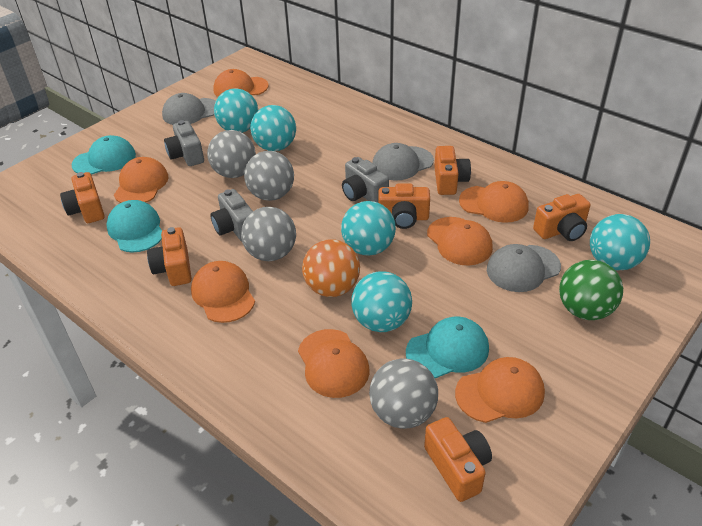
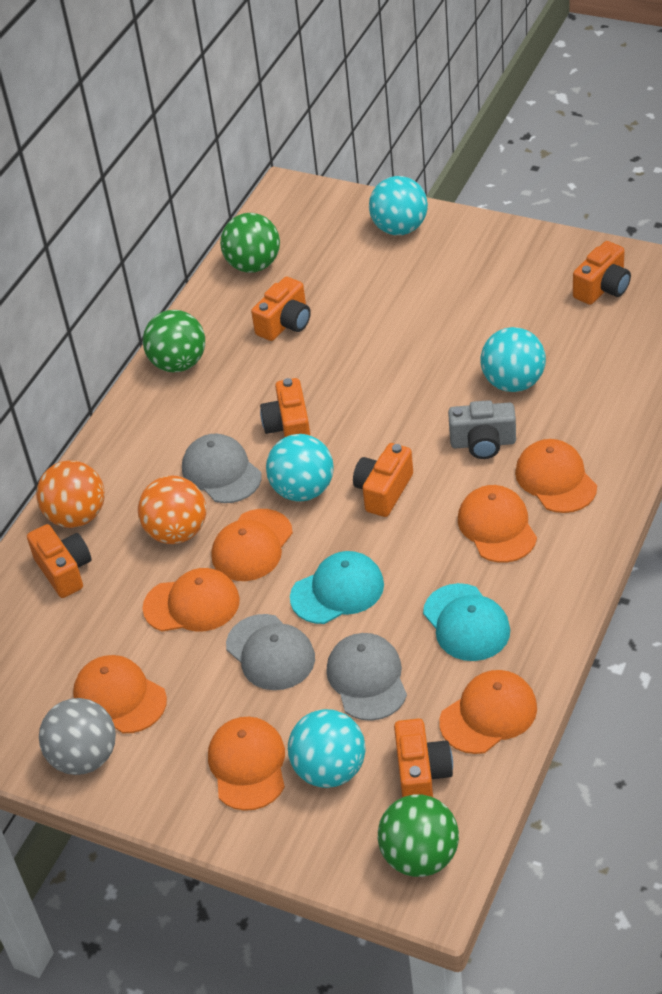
green ball: 1 -> 3
grey ball: 4 -> 1
grey camera: 3 -> 1
orange ball: 1 -> 2
turquoise ball: 5 -> 4
turquoise cap: 3 -> 2

